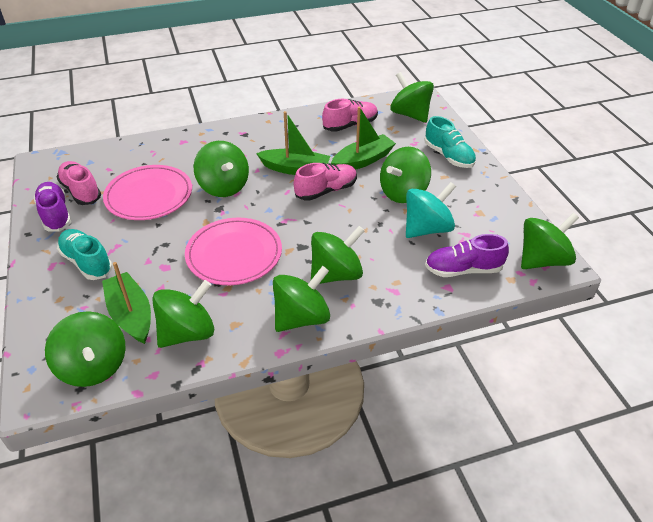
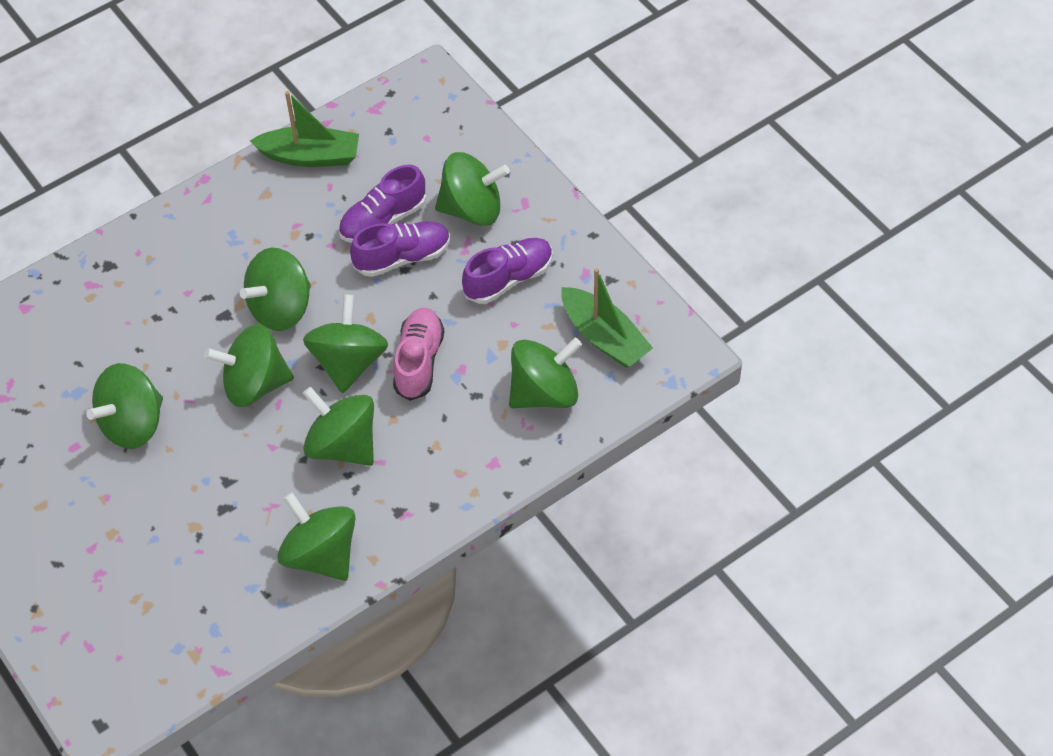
green boat: 3 -> 2
pink plate: 2 -> 0
pink shoe: 3 -> 1
purple shoe: 2 -> 3
turquoise shoe: 2 -> 0
turquoise spinning top: 1 -> 0

